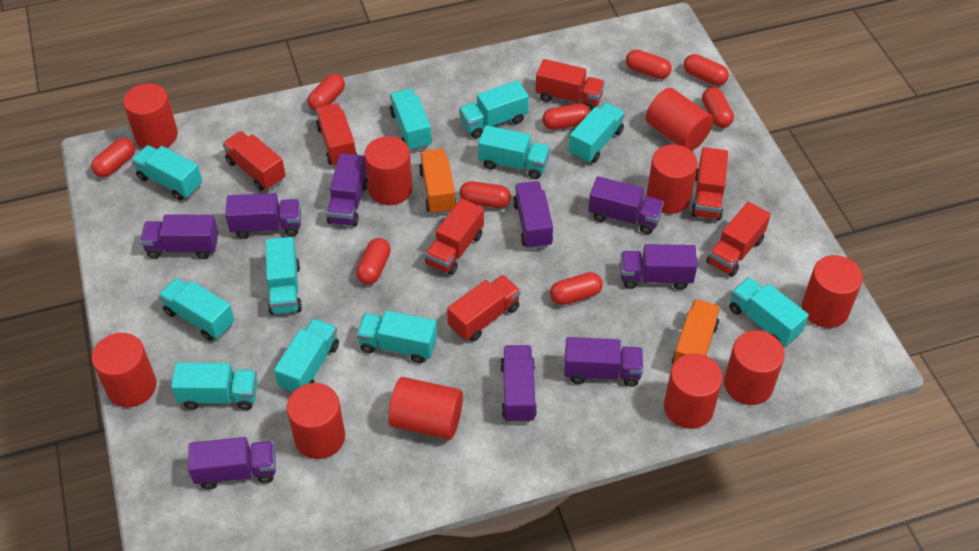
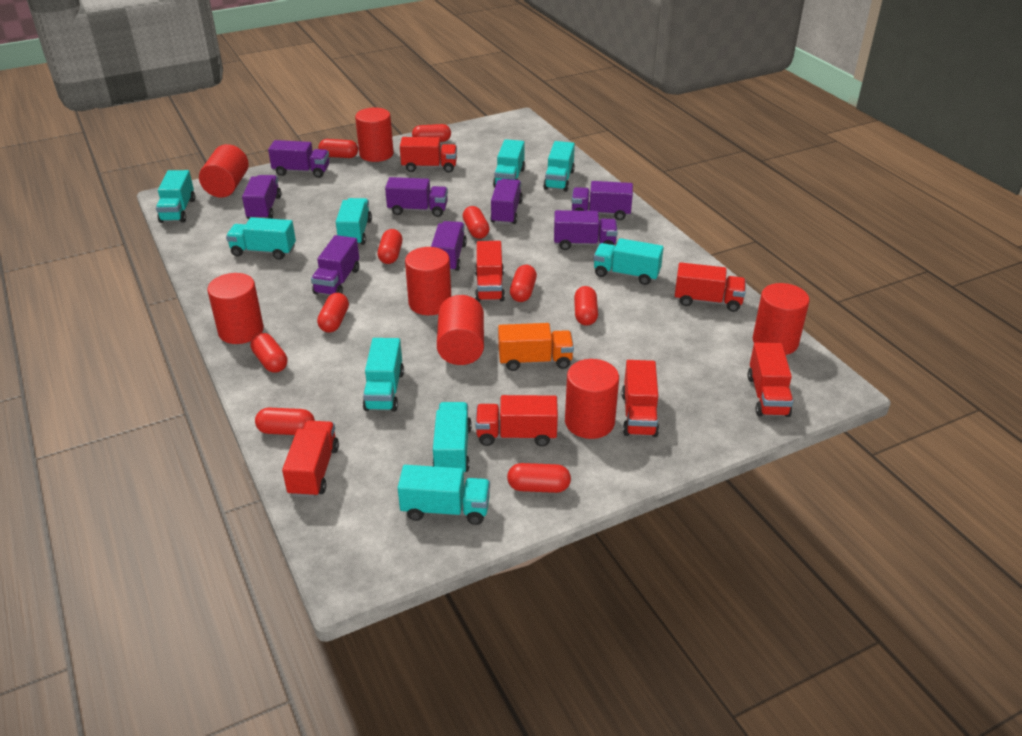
orange truck: 2 -> 1
purple truck: 9 -> 8
red capsule: 9 -> 10
red cylinder: 10 -> 7
turquoise truck: 11 -> 9

